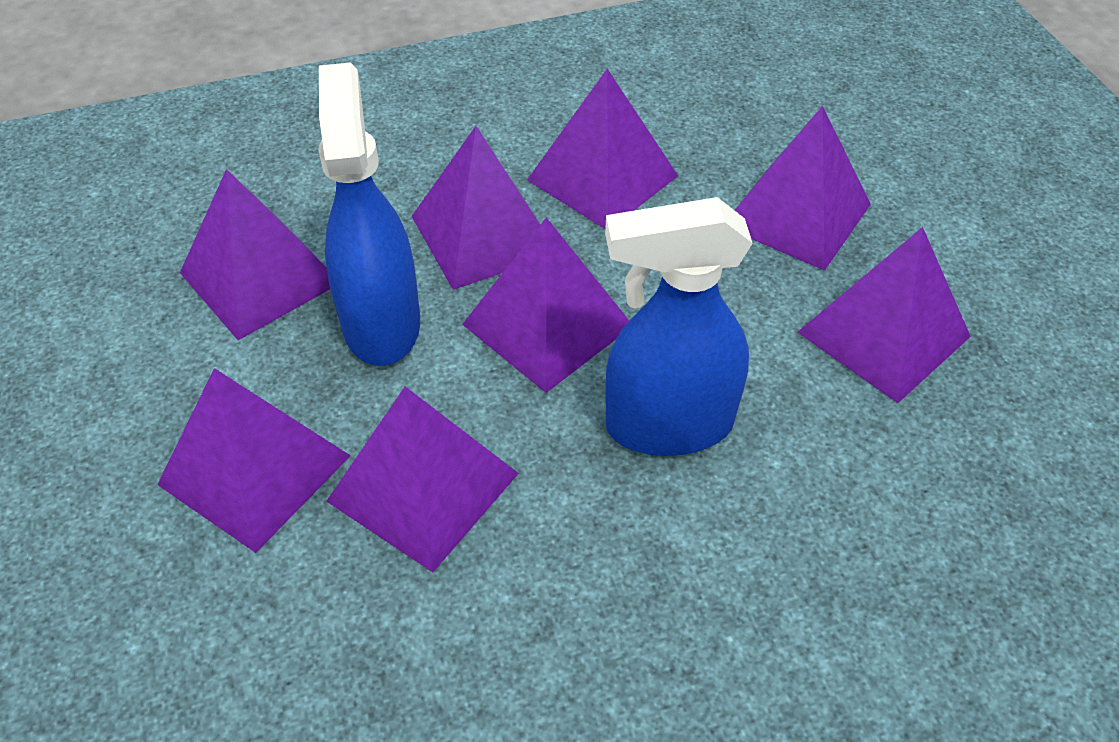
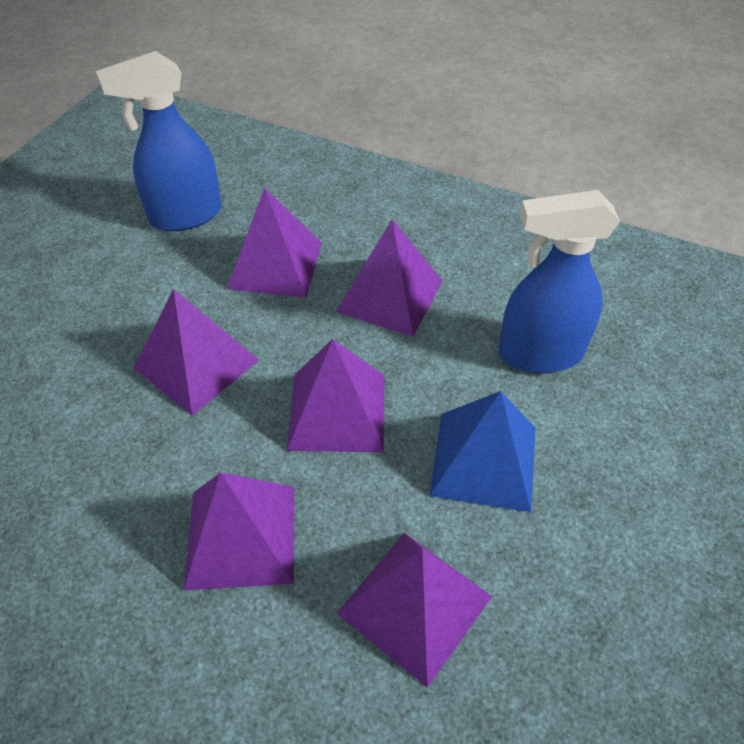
blue pyramid: 0 -> 1
purple pyramid: 8 -> 6

